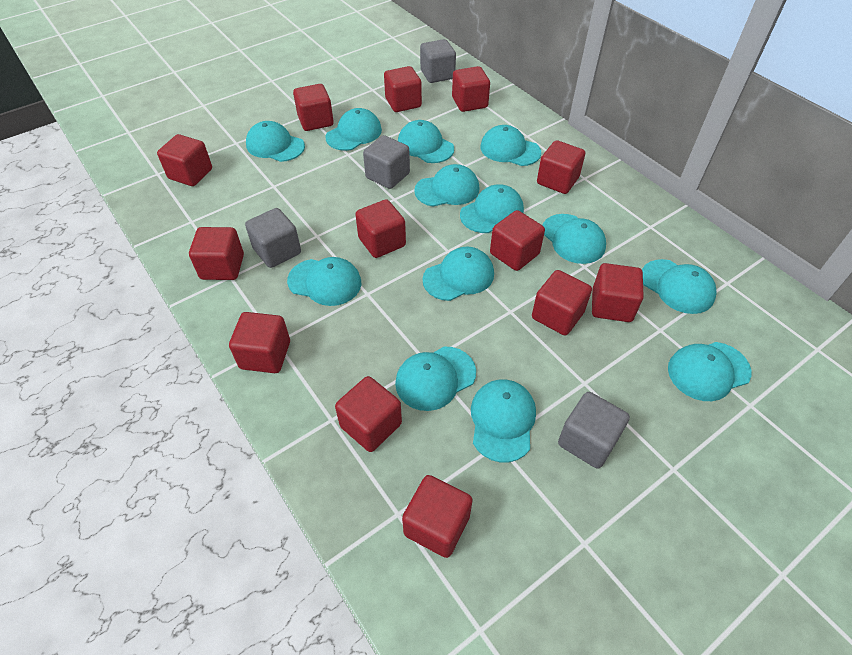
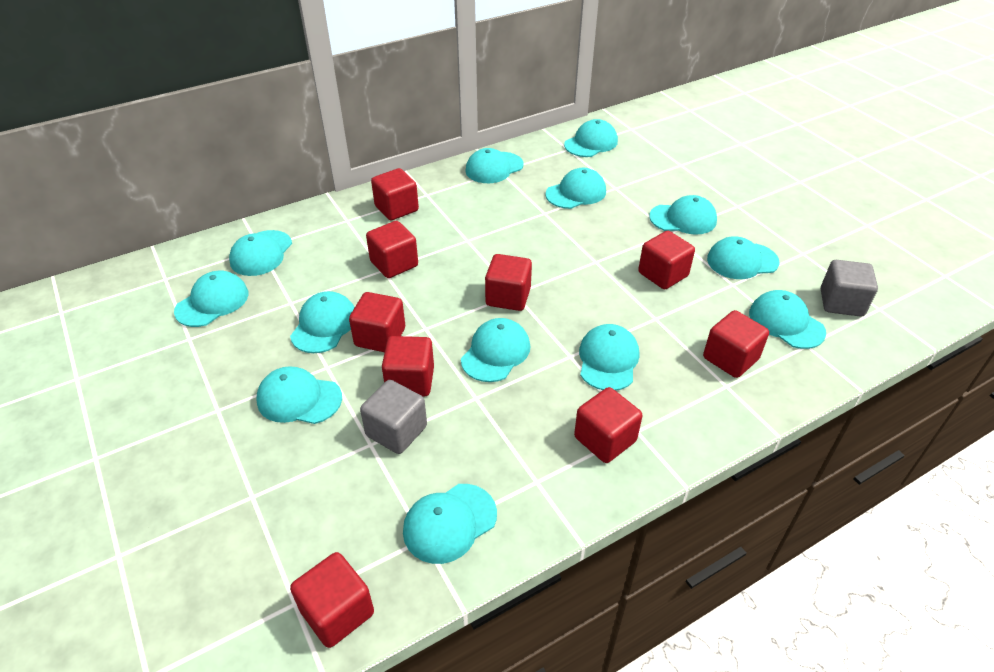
grey cube: 4 -> 2
red cube: 13 -> 9

